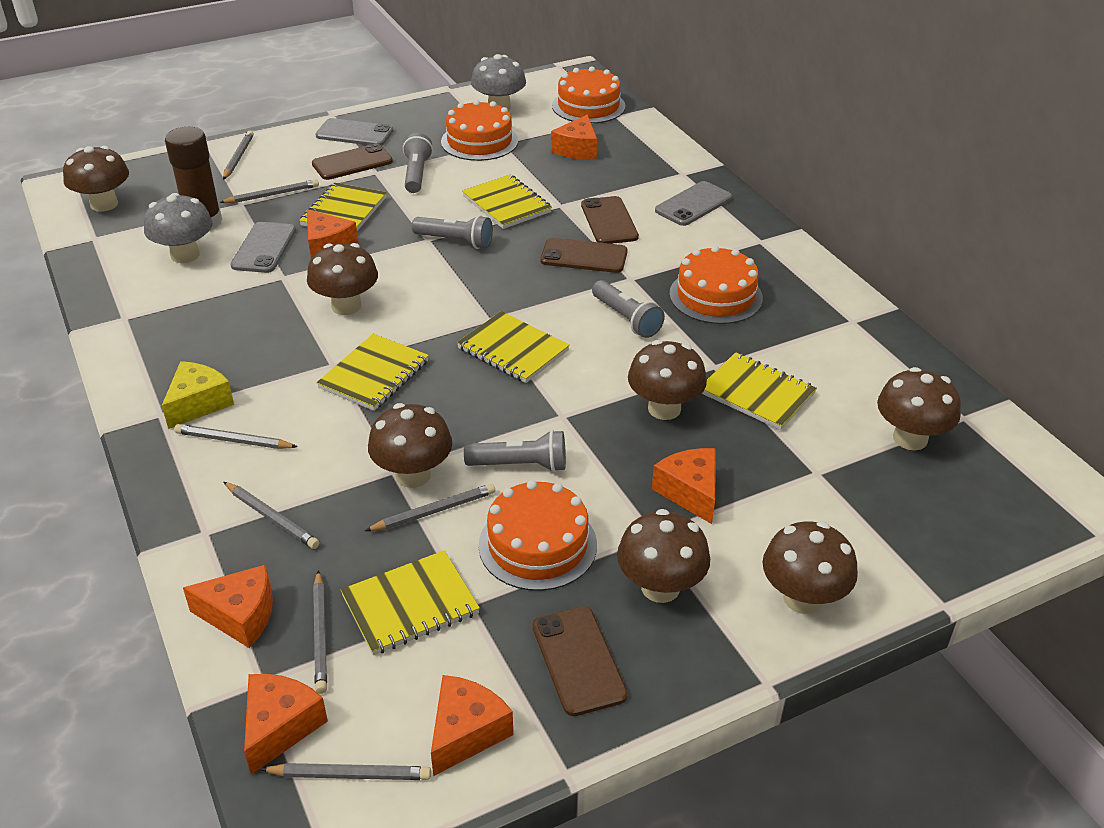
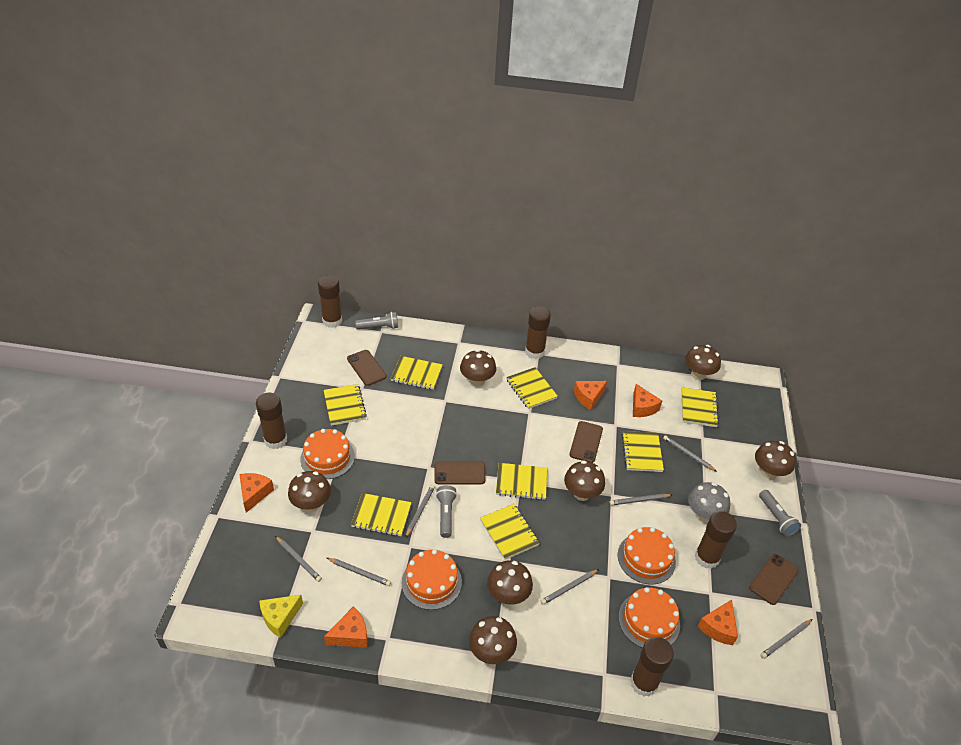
brown glue stick: 1 -> 5
grey flashlight: 4 -> 3
grey mushroom: 2 -> 1
grey phone: 3 -> 0
orange cheese: 6 -> 5
yellow notebook: 6 -> 8

